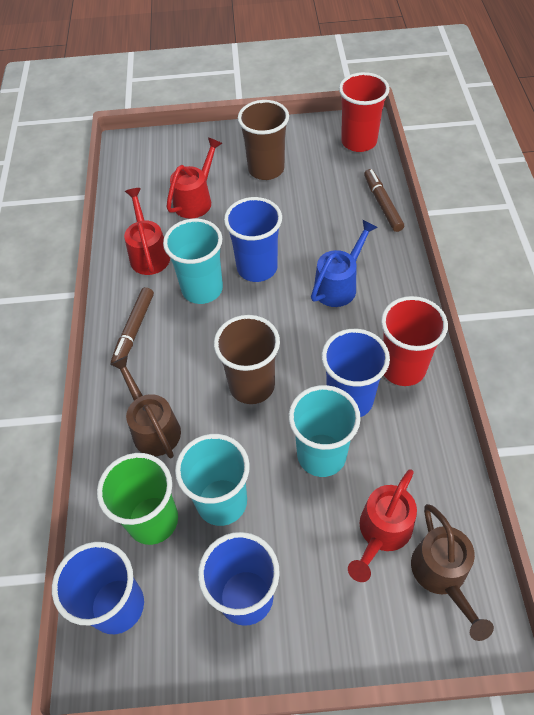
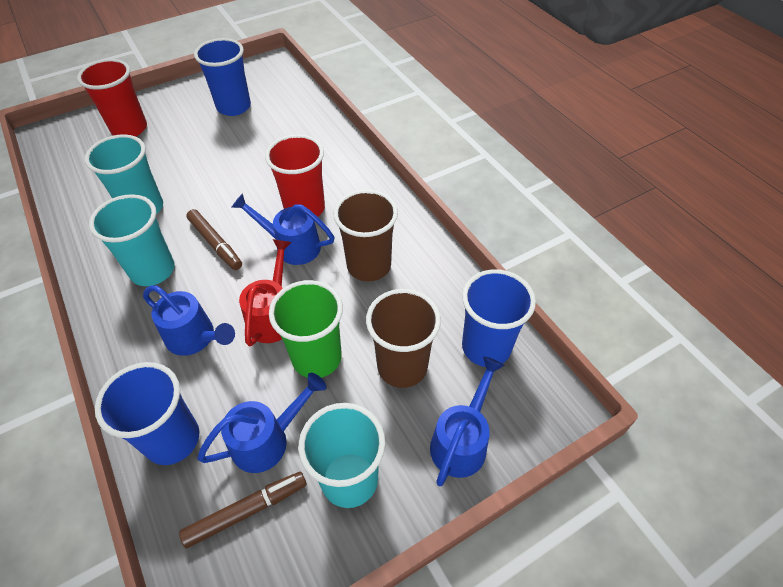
blue cup: 4 -> 3
blue watering can: 1 -> 4
brown watering can: 2 -> 0
red watering can: 3 -> 1

